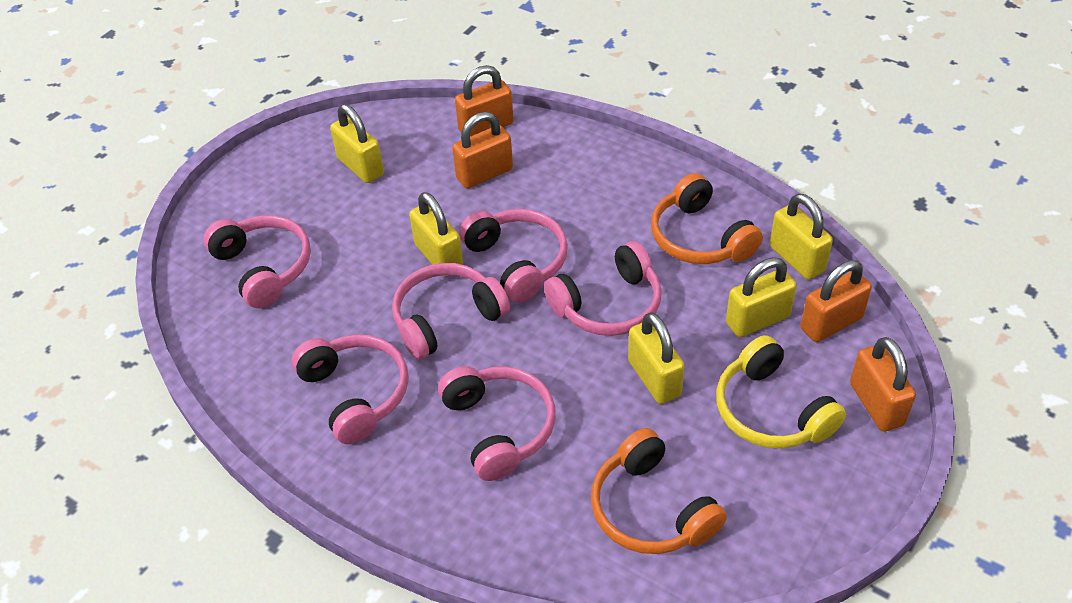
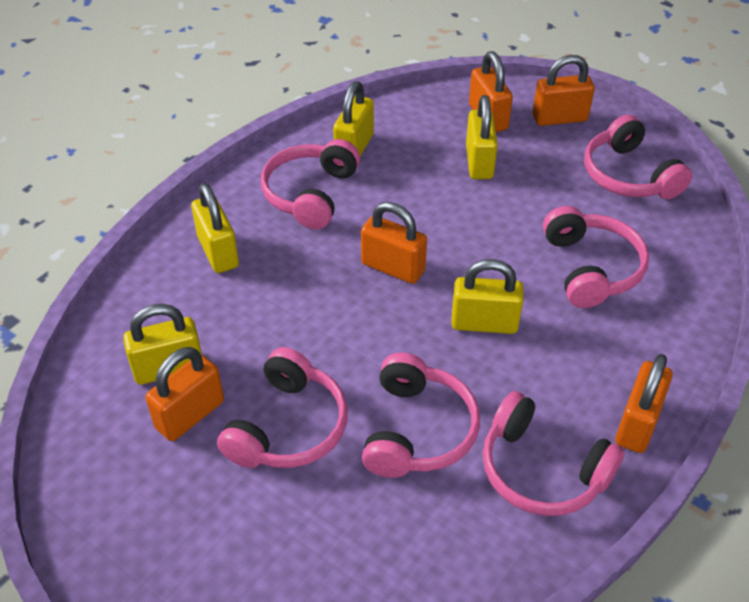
orange headphones: 2 -> 0
orange padlock: 4 -> 5
yellow headphones: 1 -> 0

